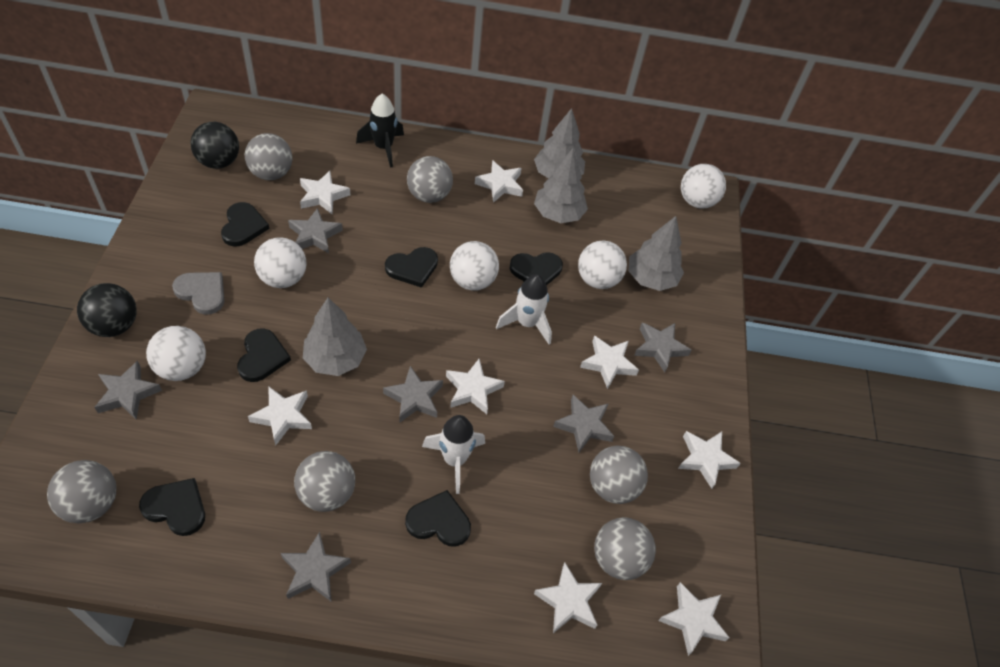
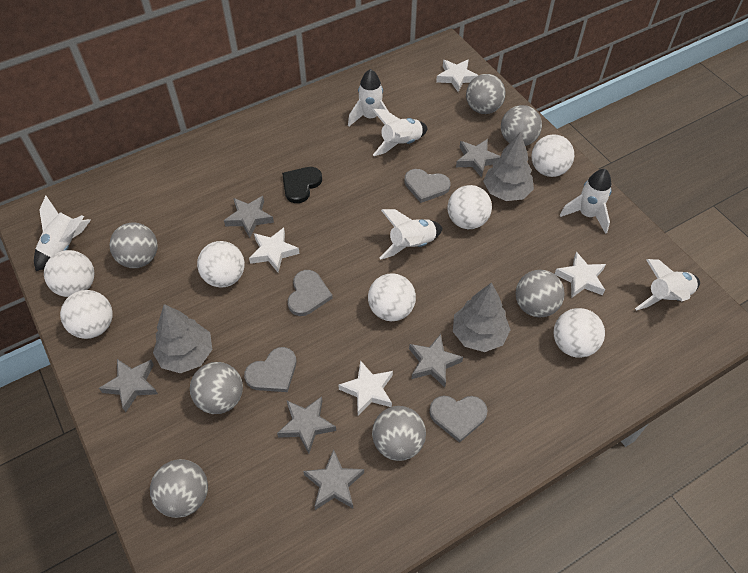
black ball: 2 -> 0
black heart: 6 -> 1
black rocket: 1 -> 0
grey ball: 6 -> 7
grey heart: 1 -> 4
grey tree: 4 -> 3
white ball: 5 -> 7
white rocket: 2 -> 6
white star: 8 -> 4

